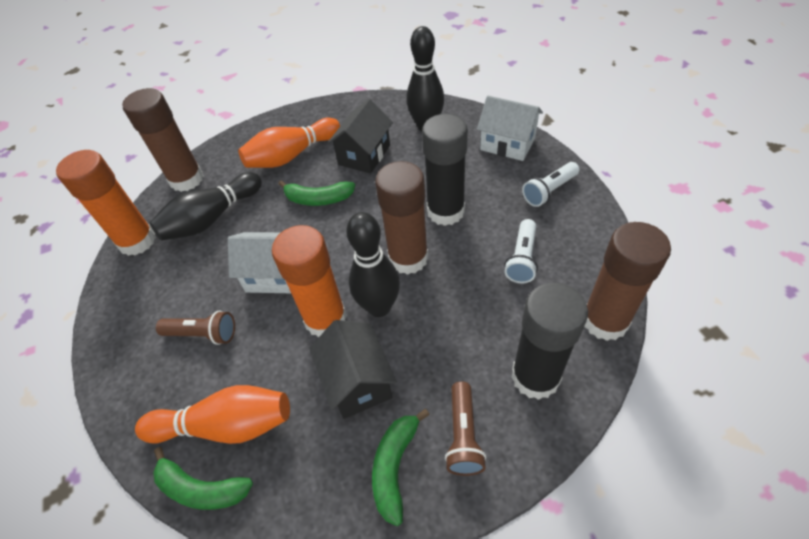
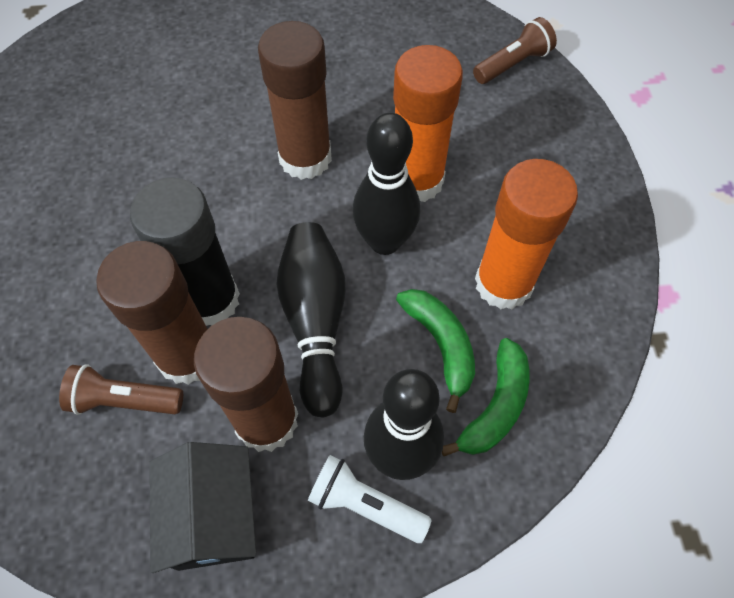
black glue stick: 2 -> 1
black house: 2 -> 1
green banana: 3 -> 2
orange bowling pin: 2 -> 0
white flashlight: 2 -> 1
white house: 2 -> 0

